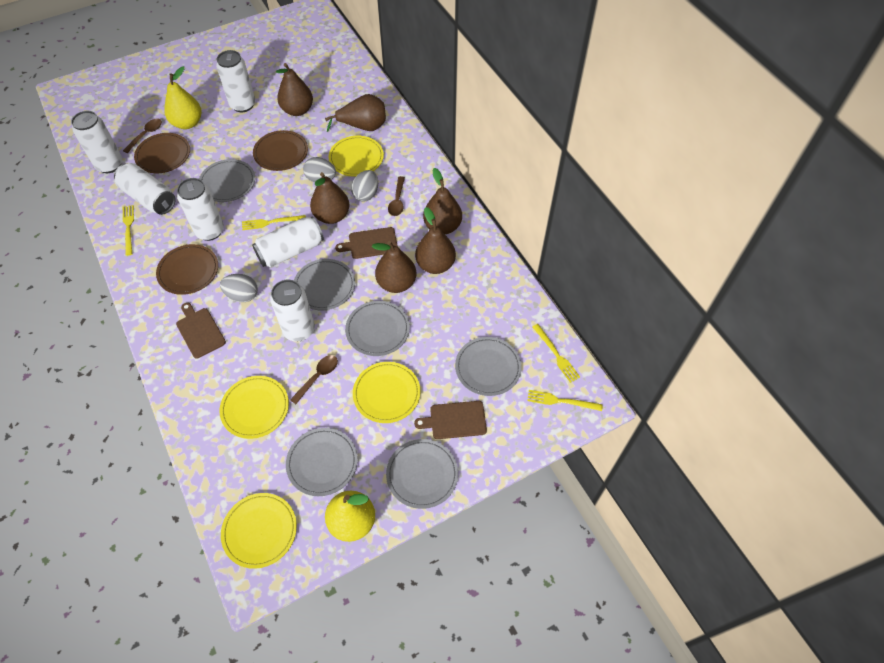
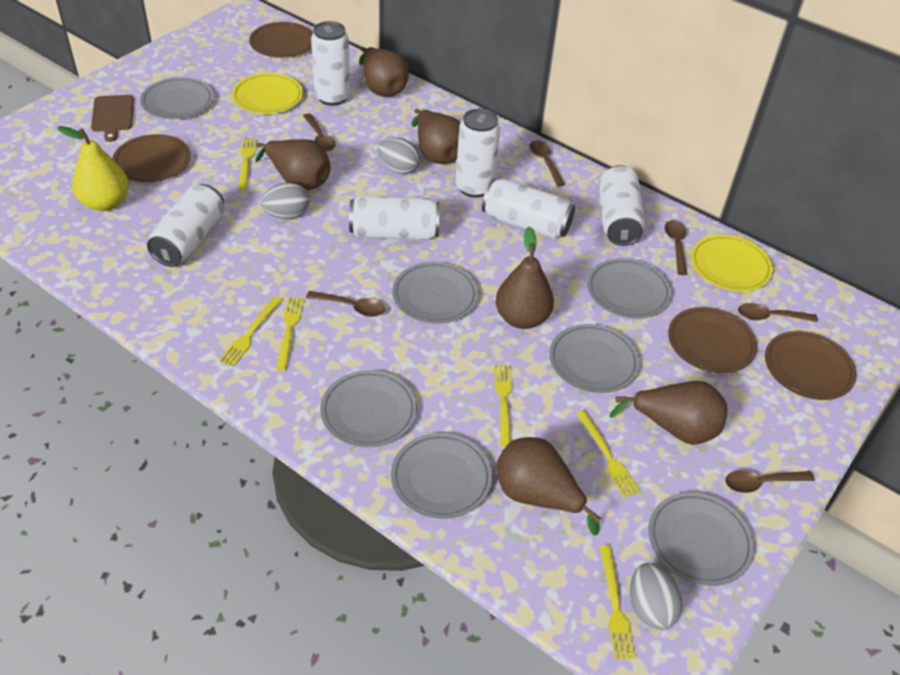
brown cutting board: 3 -> 1
brown plate: 3 -> 4
brown spoon: 3 -> 6
grey plate: 6 -> 7
yellow fork: 4 -> 6
yellow pear: 2 -> 1
yellow plate: 4 -> 2

